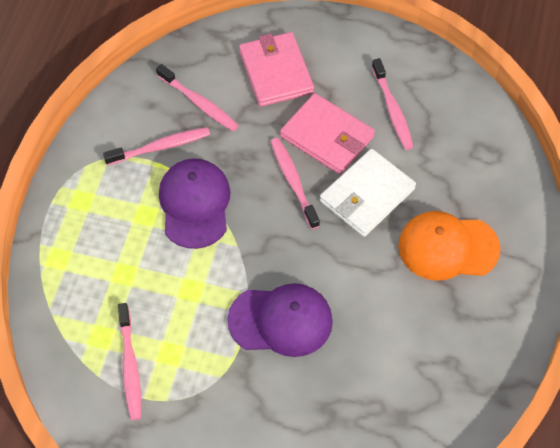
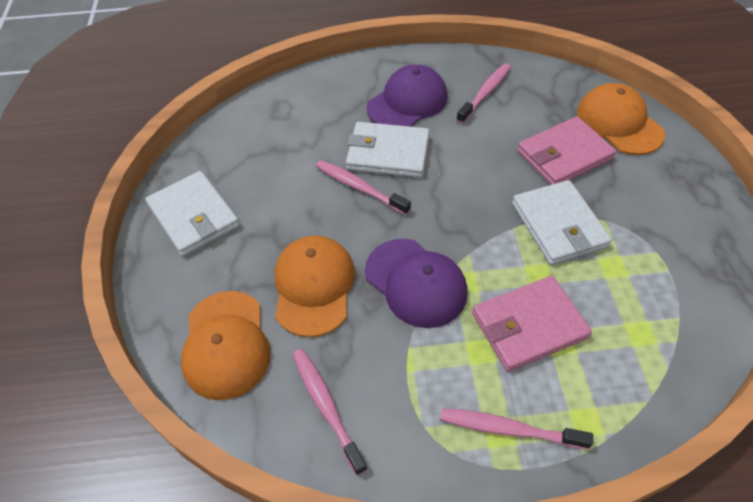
orange cap: 1 -> 3
pink toothbrush: 5 -> 4
white wallet: 1 -> 3

